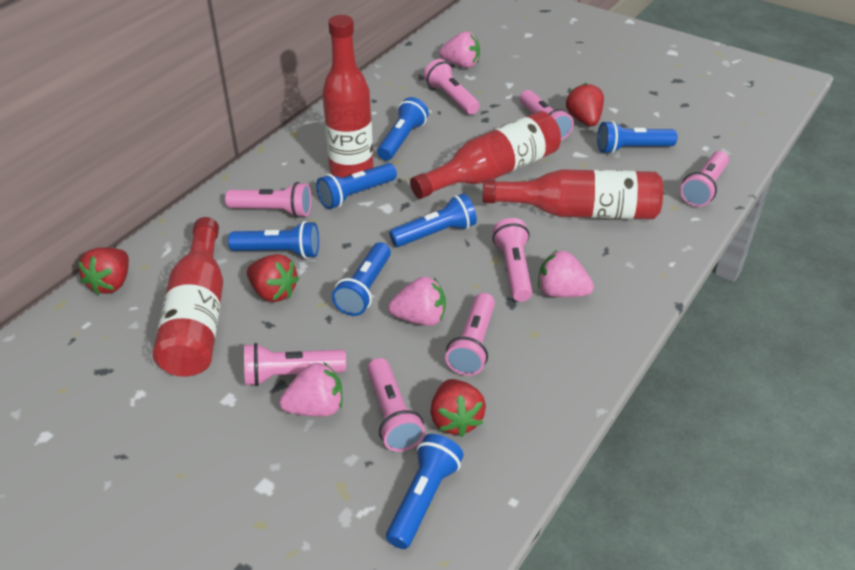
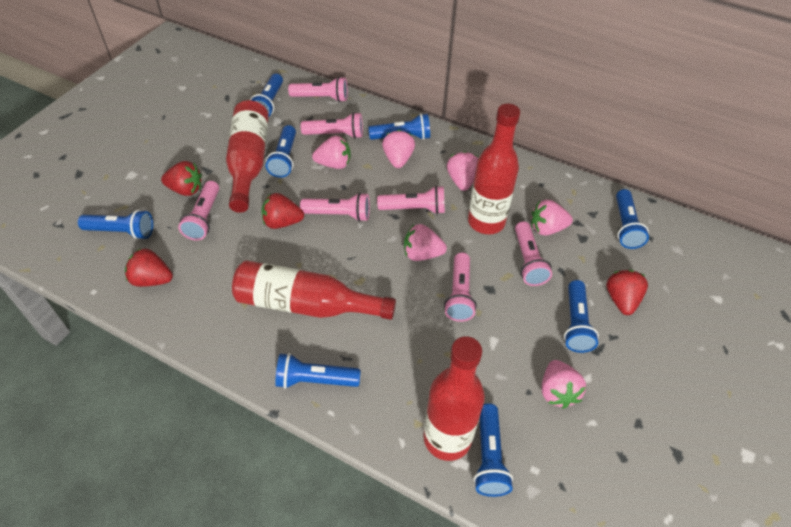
blue flashlight: 7 -> 8
pink flashlight: 8 -> 7
pink strawberry: 4 -> 6

